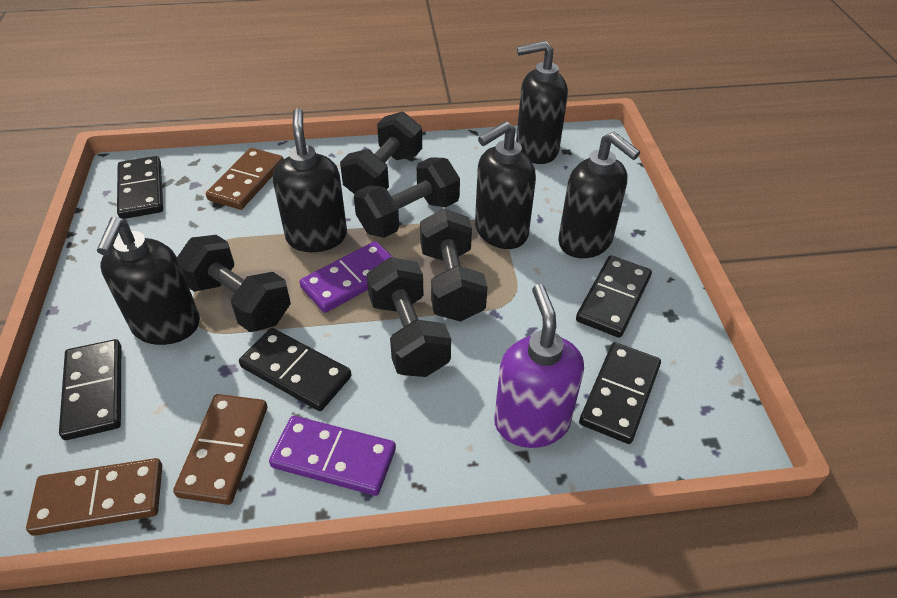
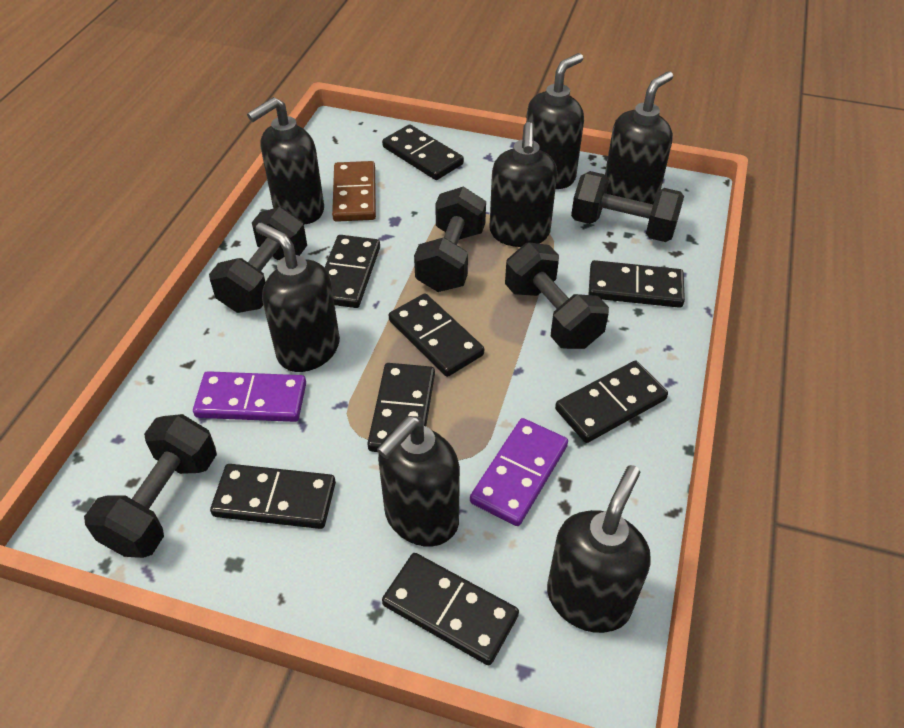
black domino: 5 -> 8
black soap dispenser: 5 -> 7
brown domino: 3 -> 1
purple soap dispenser: 1 -> 0

